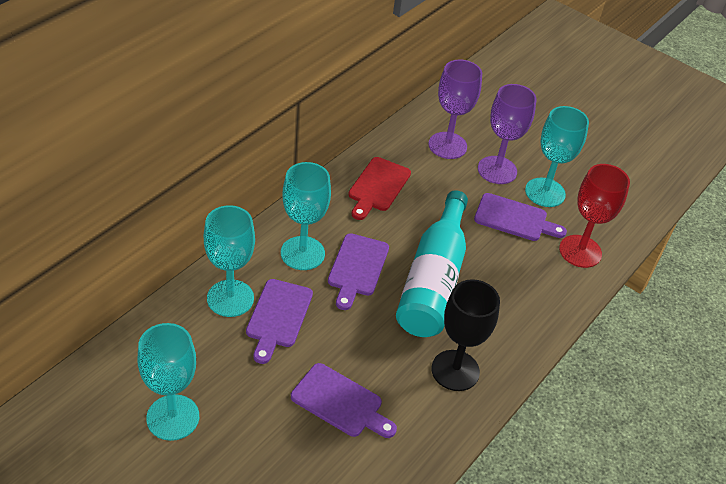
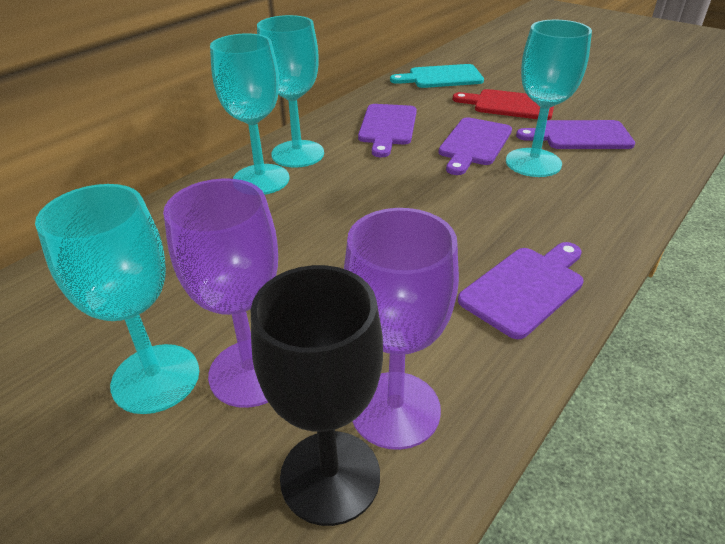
red goblet: 1 -> 0
turquoise bottle: 1 -> 0
turquoise cutting board: 0 -> 1

